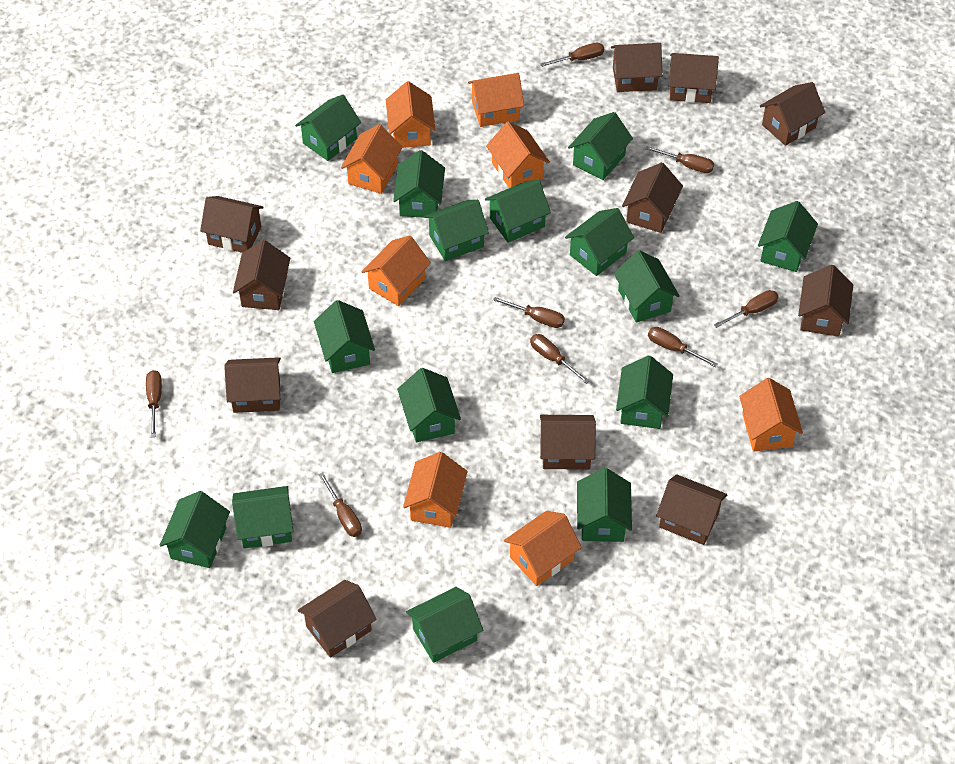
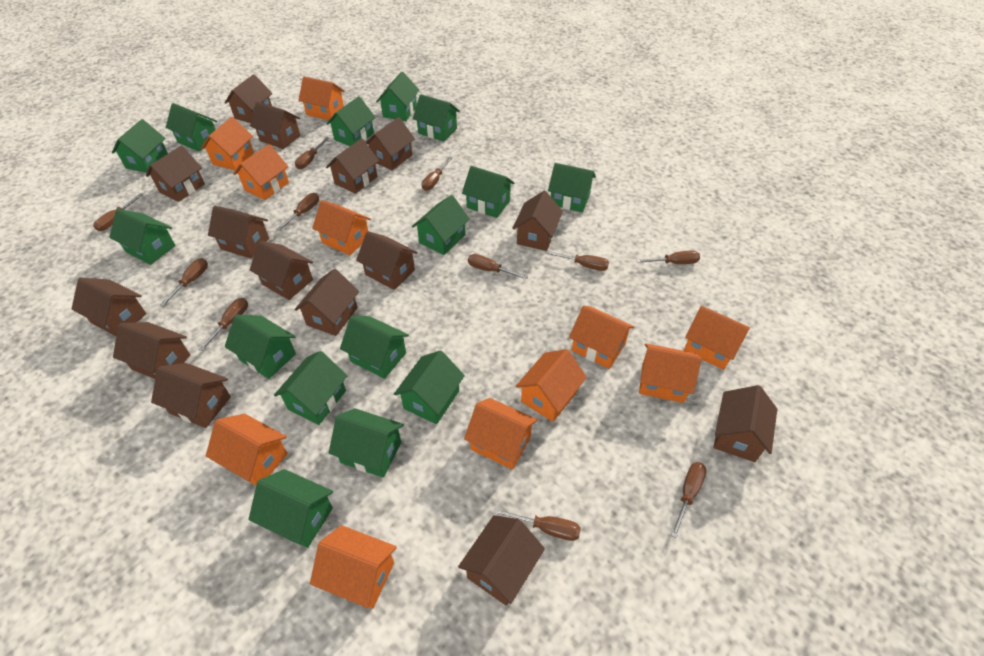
brown house: 11 -> 15
brown screwdriver: 8 -> 11
orange house: 8 -> 11

